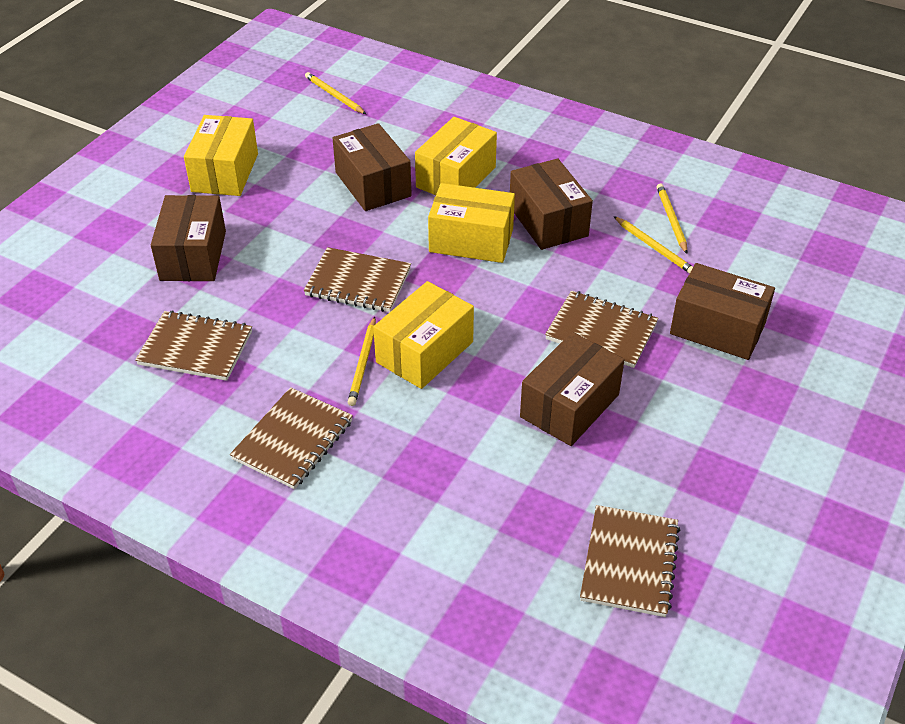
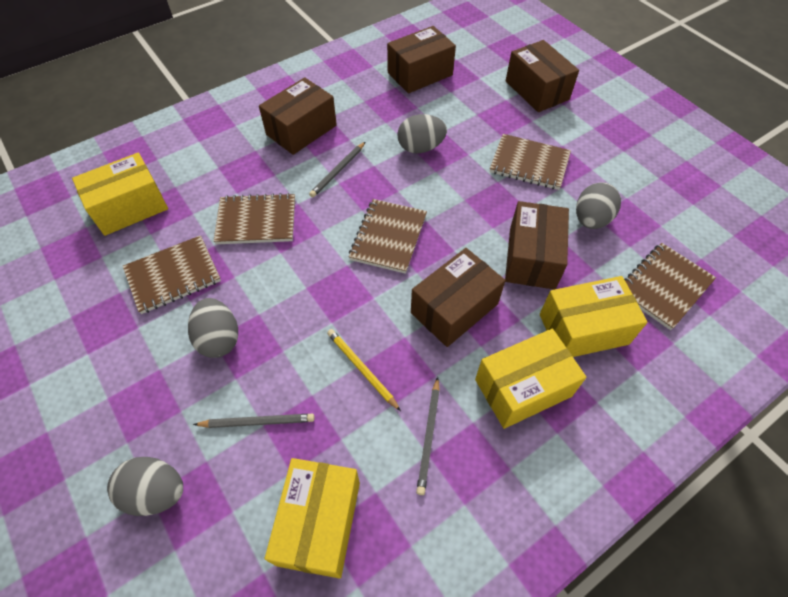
grey egg: 0 -> 4
grey pencil: 0 -> 3
yellow pencil: 4 -> 1

